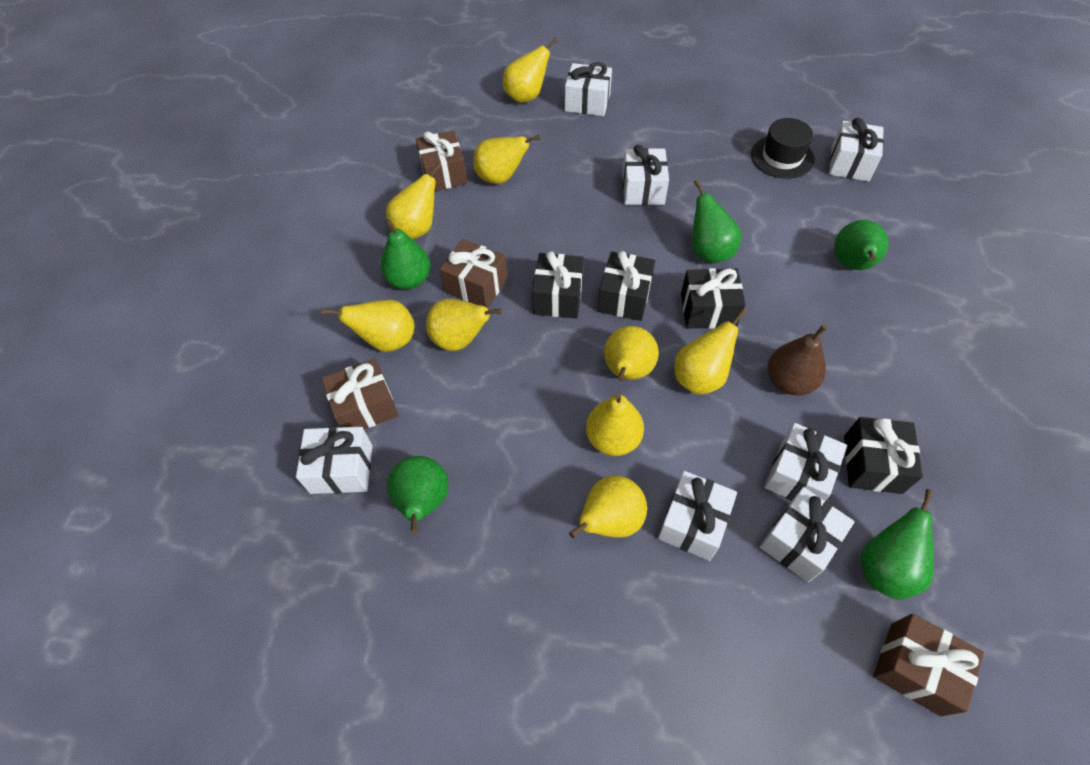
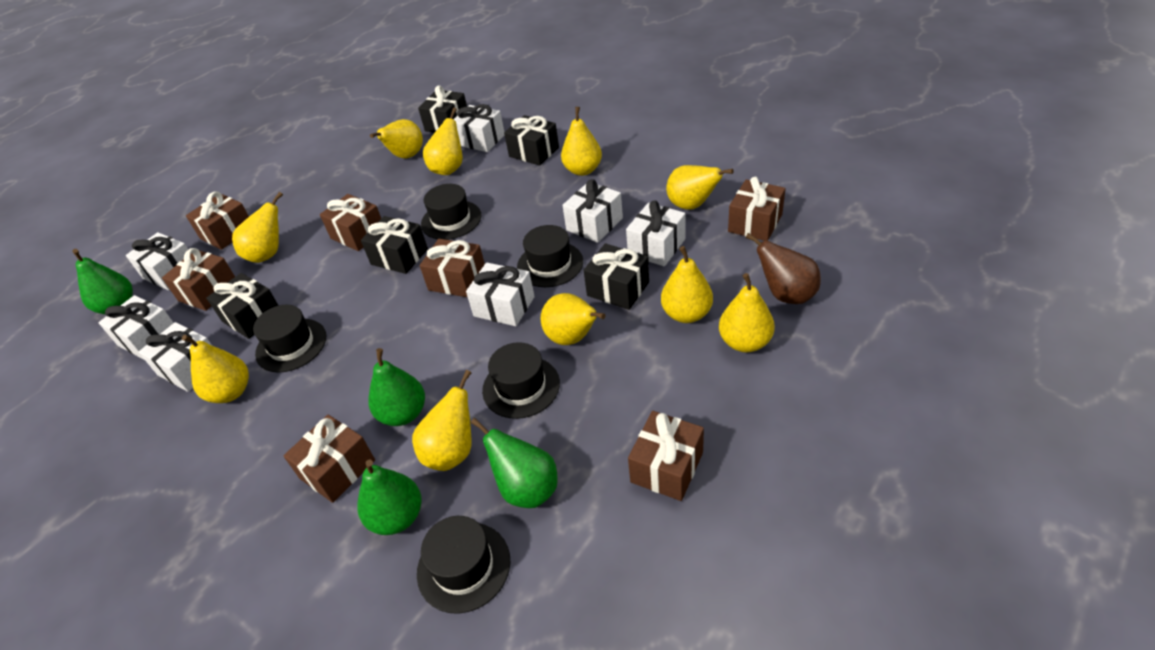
black gift: 4 -> 5
black hat: 1 -> 5
brown gift: 4 -> 7
green pear: 5 -> 4
yellow pear: 9 -> 10

